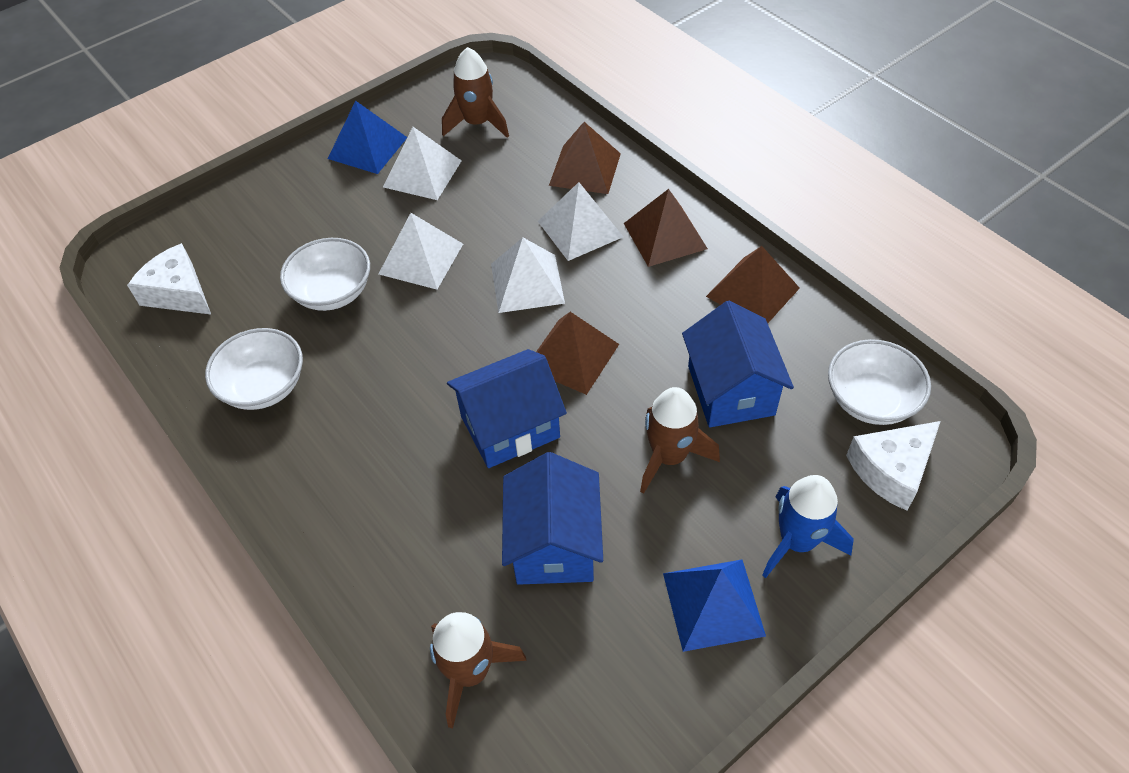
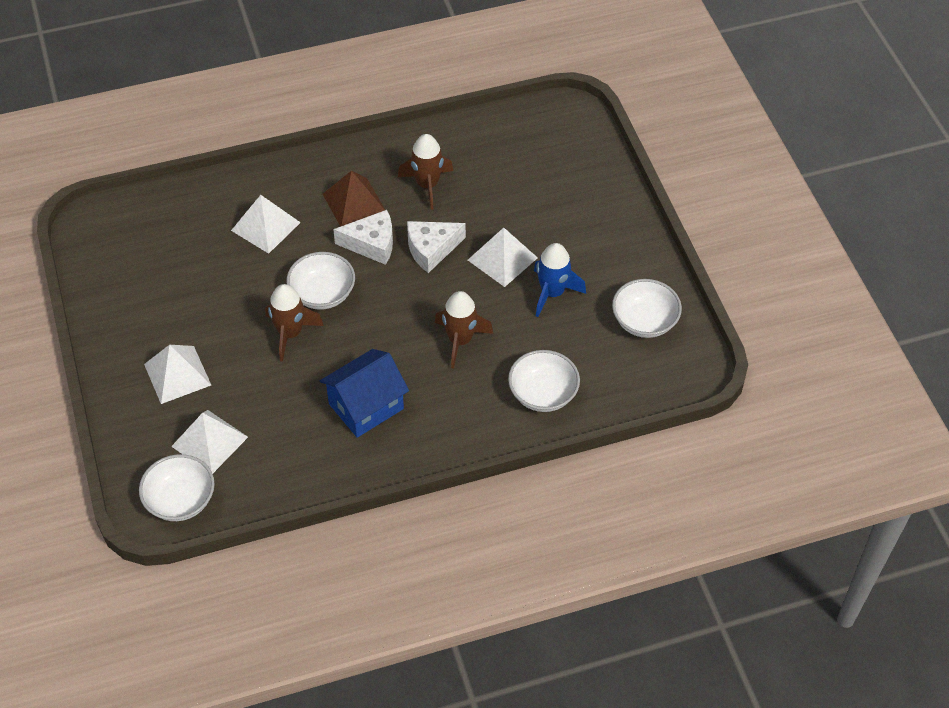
blue house: 3 -> 1
blue pyramid: 2 -> 0
brown pyramid: 4 -> 1
white bowl: 3 -> 4

